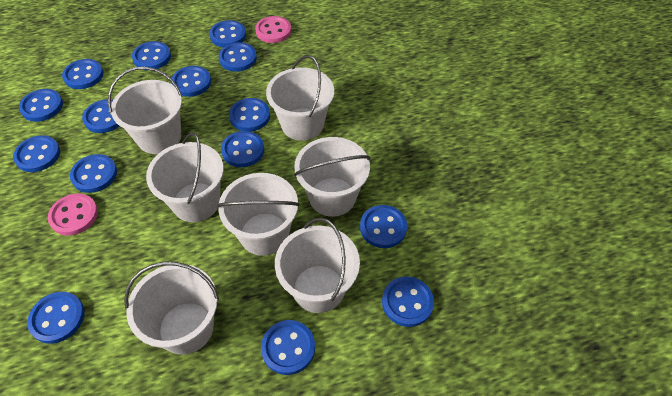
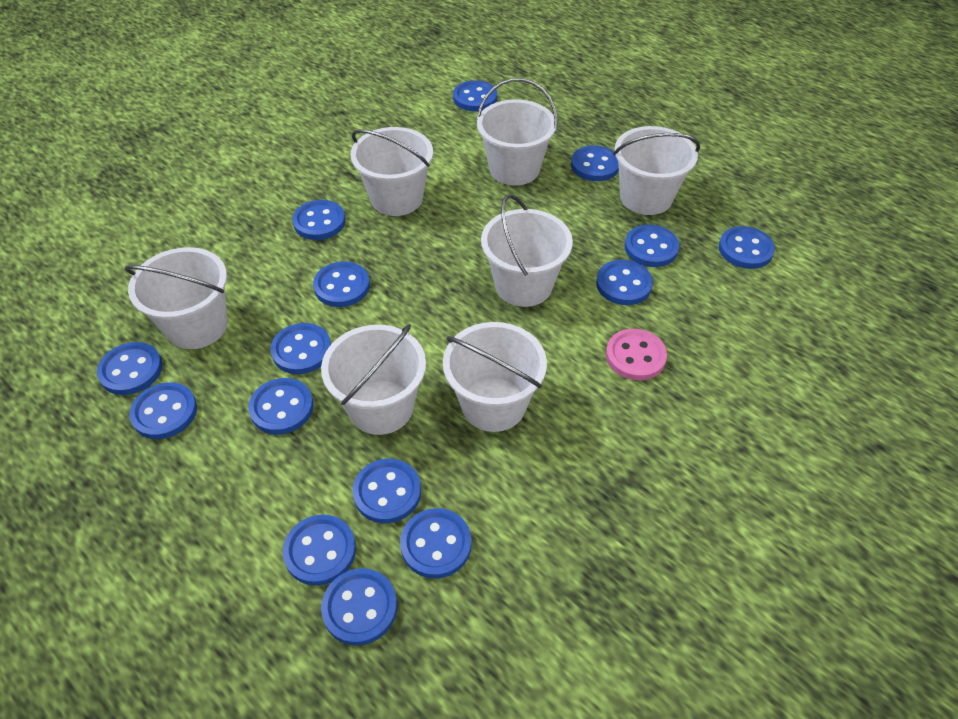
pink button: 2 -> 1

